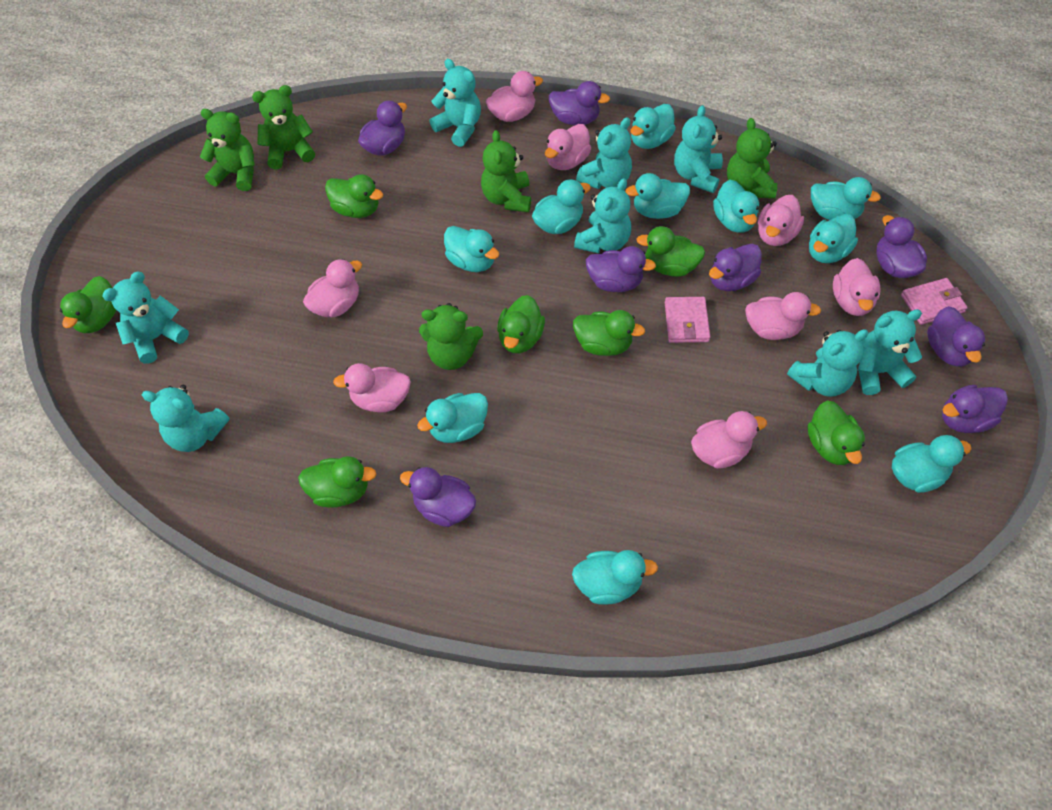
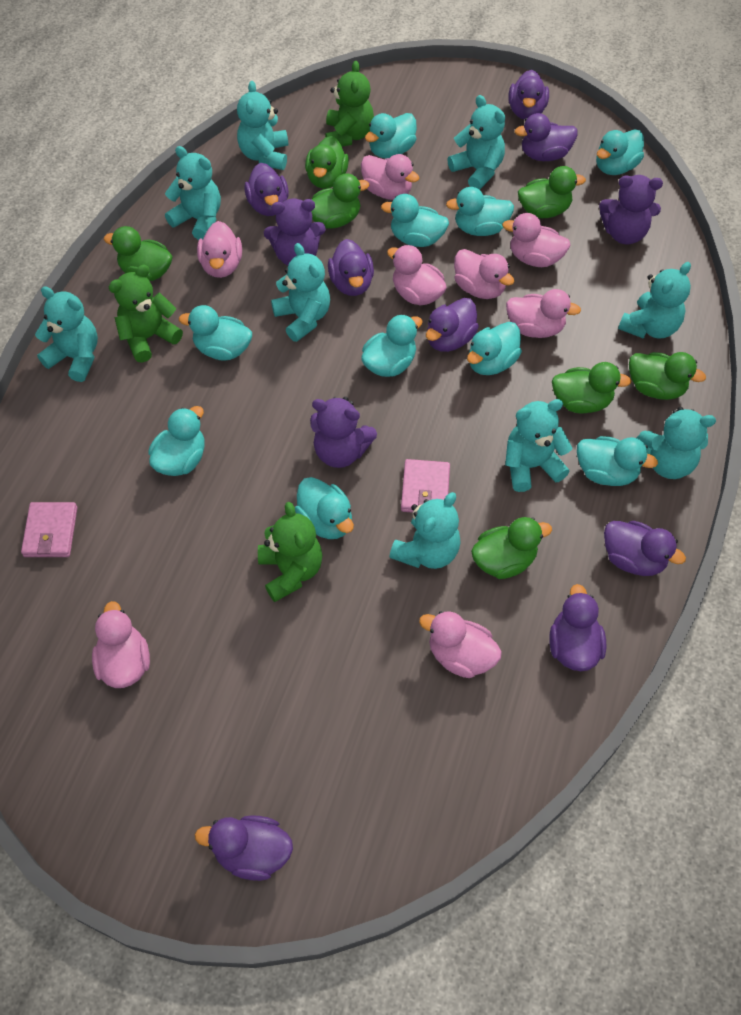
green teddy bear: 5 -> 3
purple teddy bear: 0 -> 3
turquoise teddy bear: 8 -> 9

